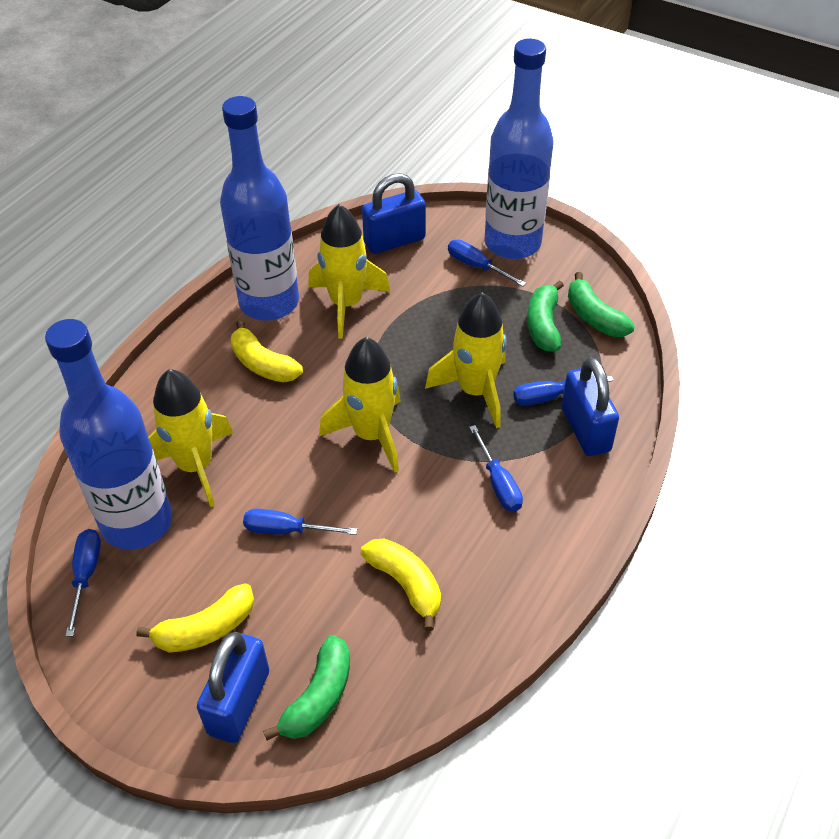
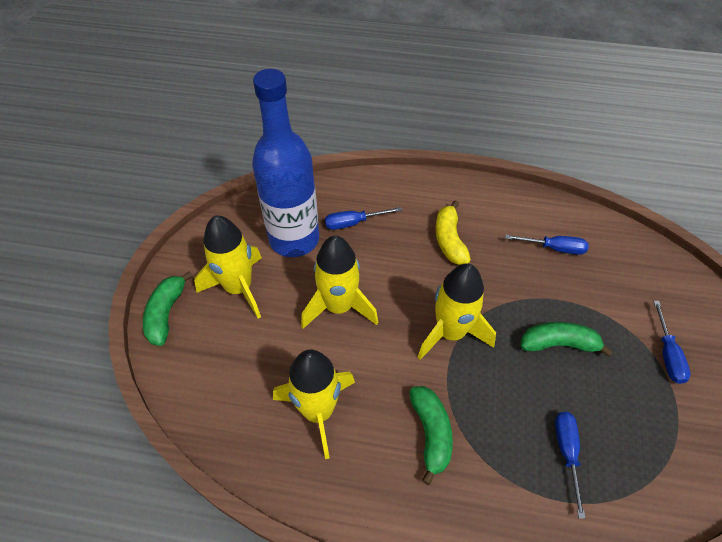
blue bottle: 3 -> 1
blue padlock: 3 -> 0
blue screwdriver: 5 -> 4
yellow banana: 3 -> 1

